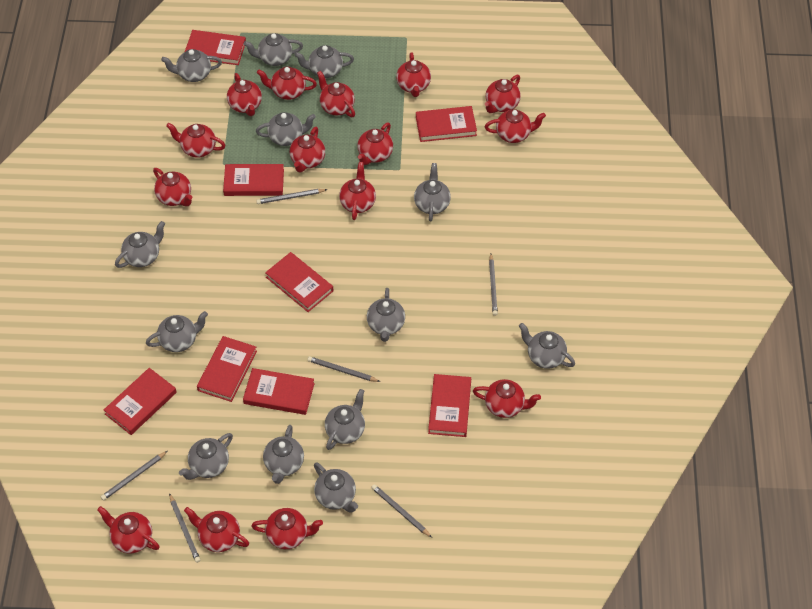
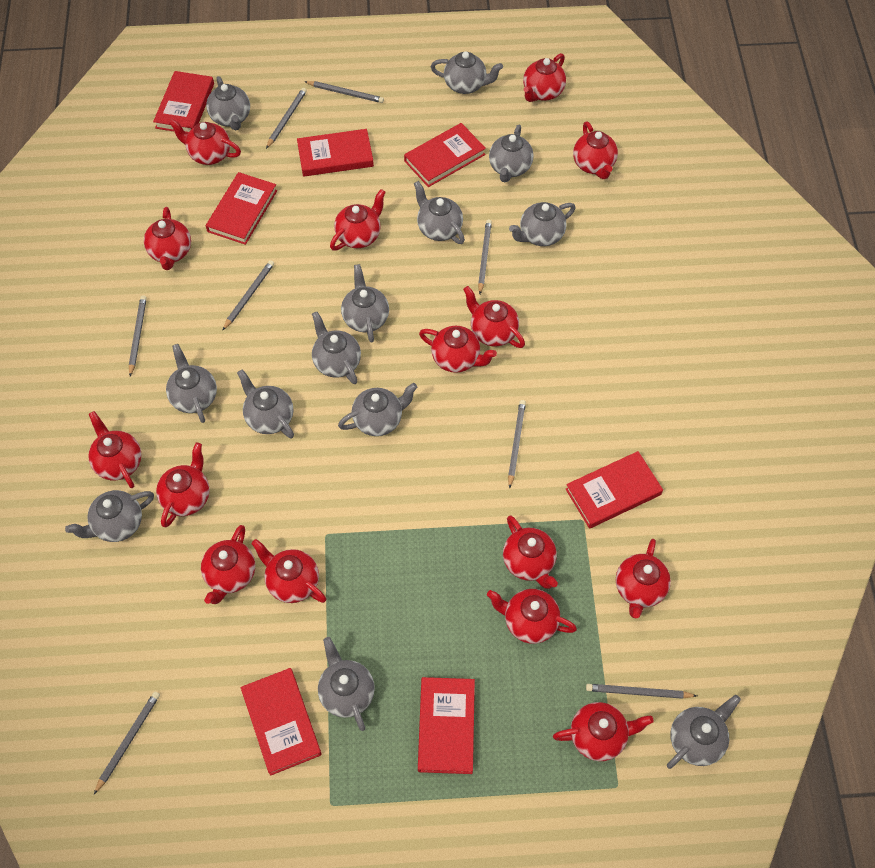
grey pencil: 6 -> 8
red book: 8 -> 7

